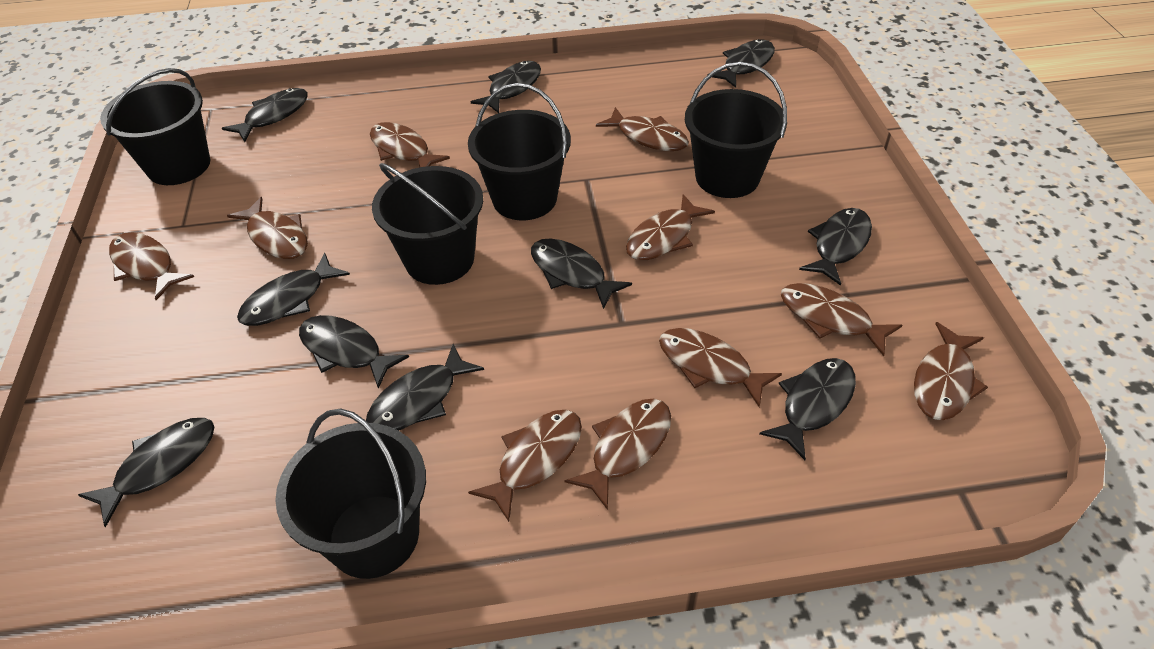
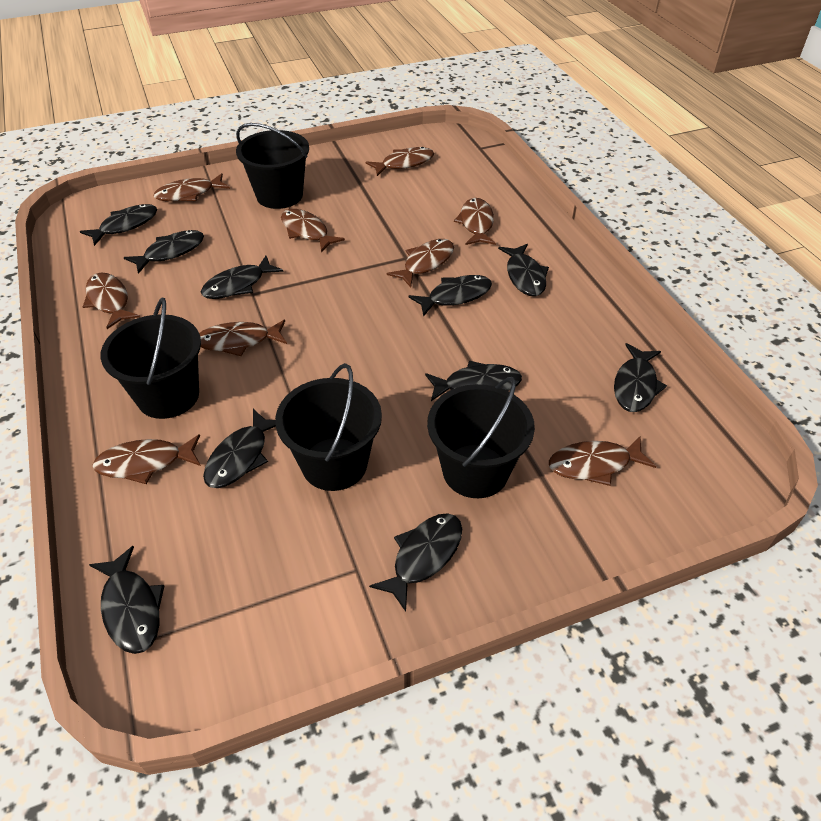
black bucket: 5 -> 4
brown fish: 10 -> 9

